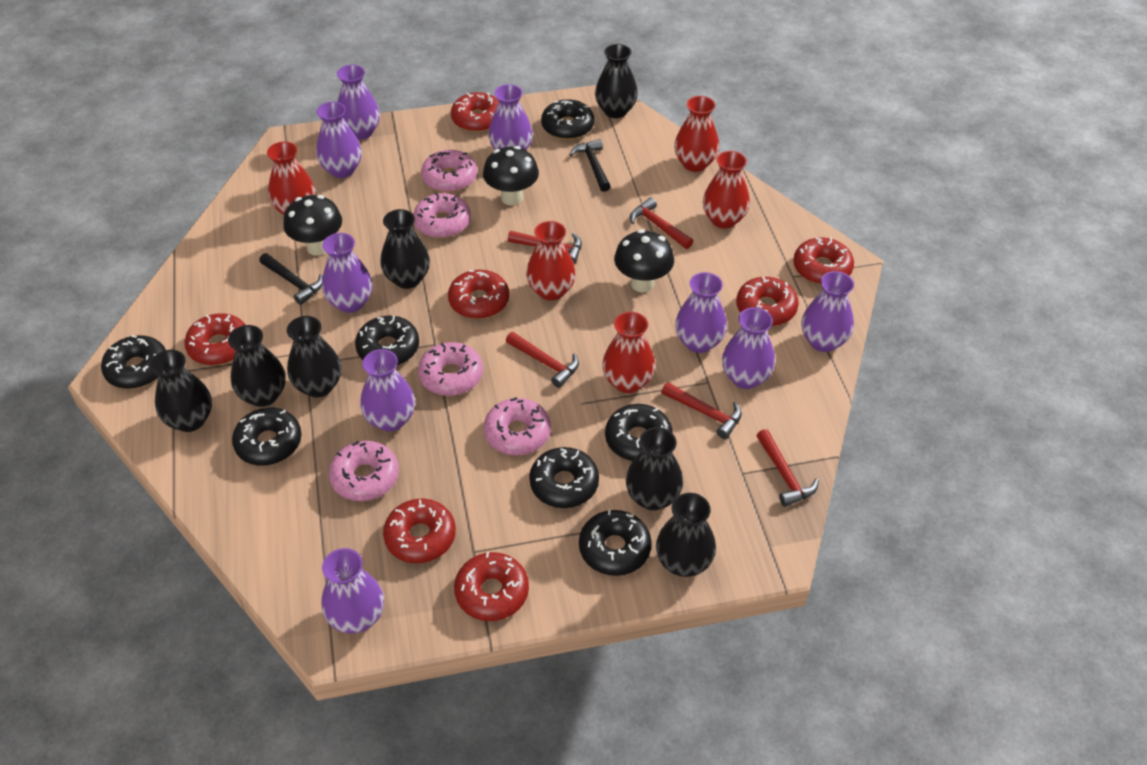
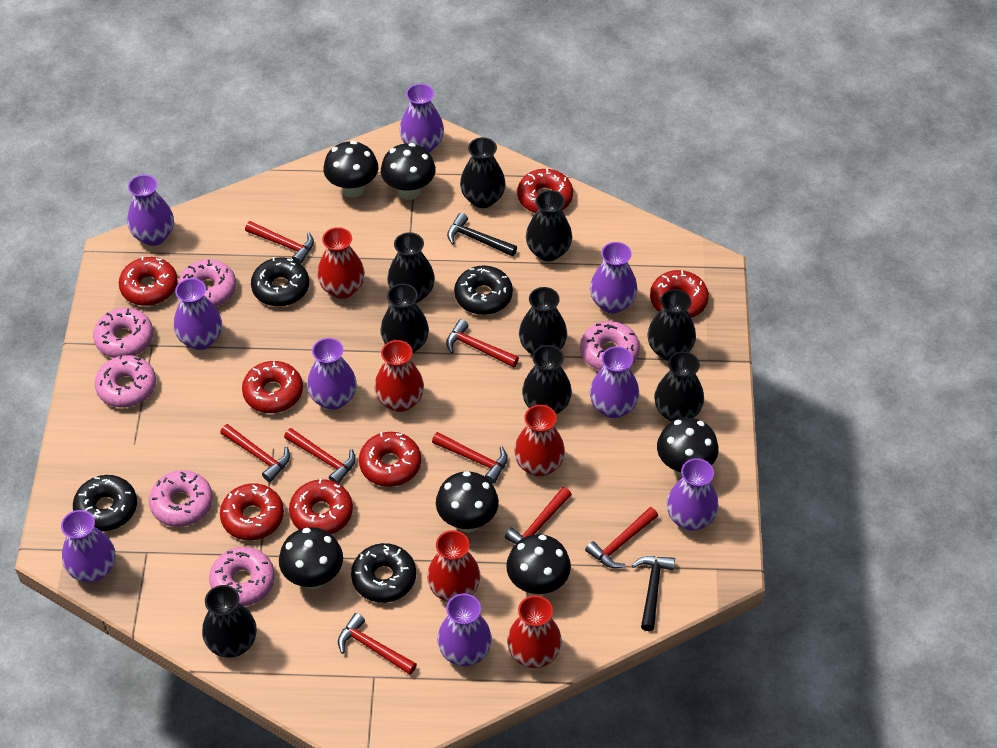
black donut: 7 -> 4
black mushroom: 3 -> 6
black vase: 7 -> 9
pink donut: 5 -> 6
red hammer: 5 -> 8

